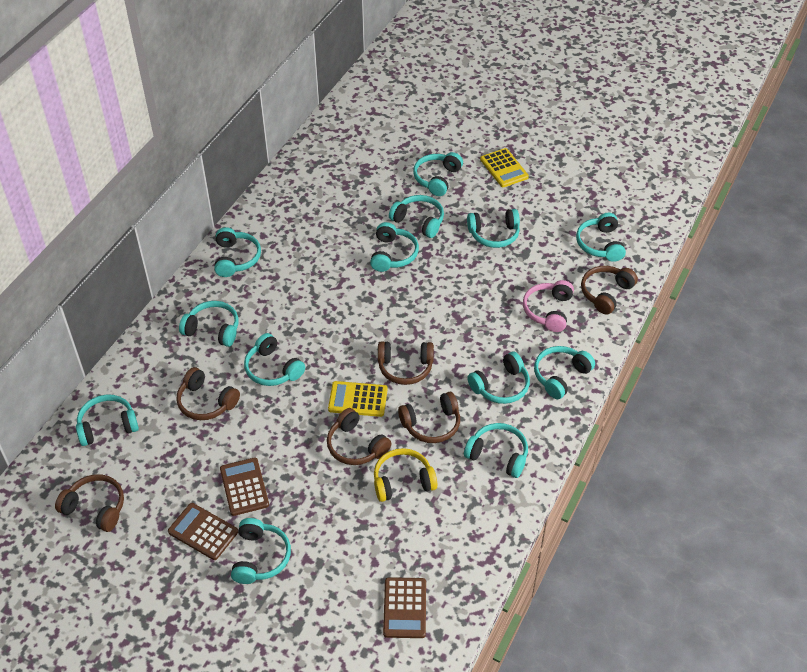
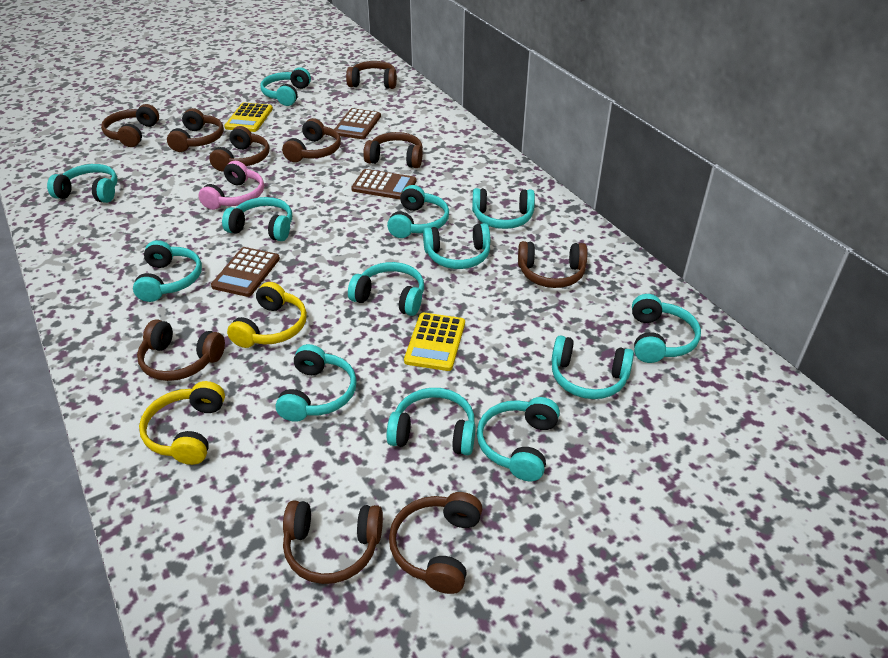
brown headphones: 6 -> 10
yellow headphones: 1 -> 2

